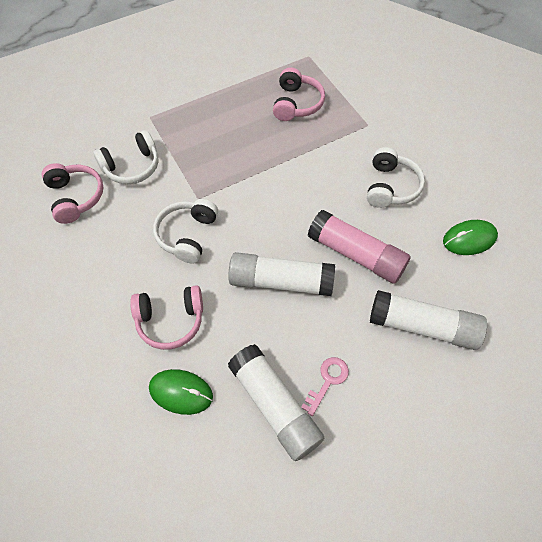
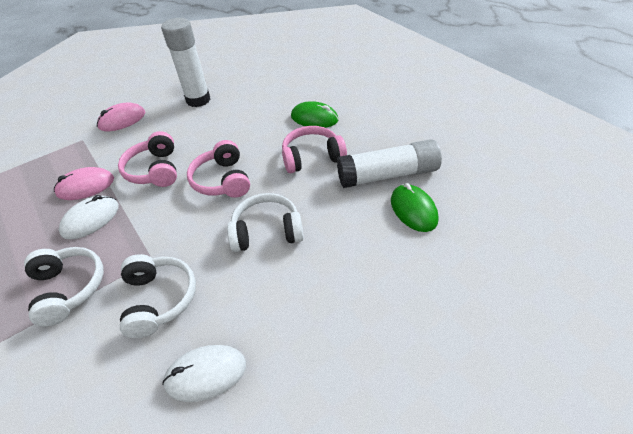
pink glue stick: 1 -> 0
pink key: 1 -> 0
pink mouse: 0 -> 2
white glue stick: 3 -> 2
white mouse: 0 -> 2

